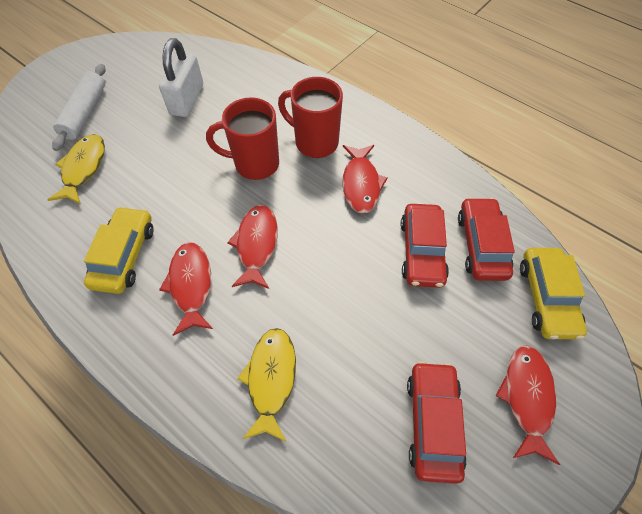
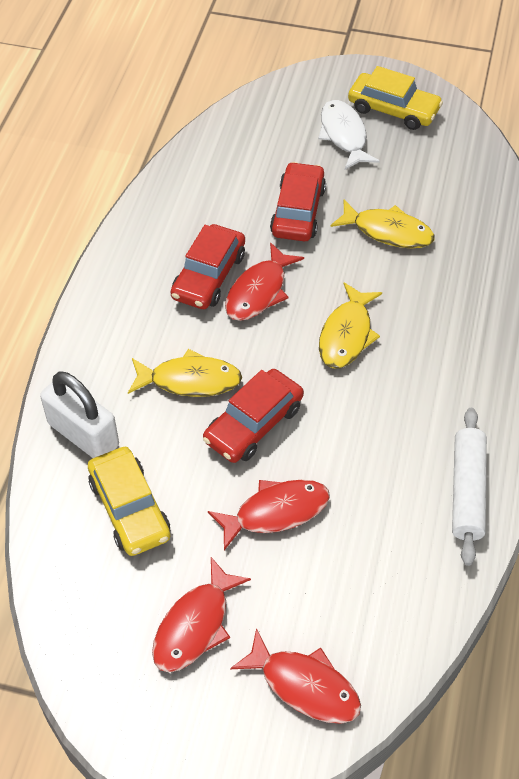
red mug: 2 -> 0
white fish: 0 -> 1
yellow fish: 2 -> 3

